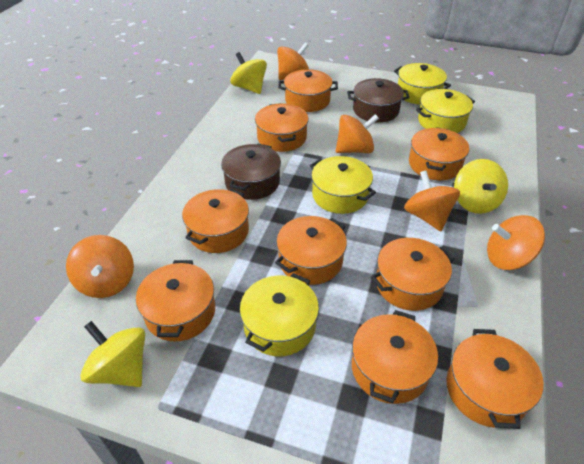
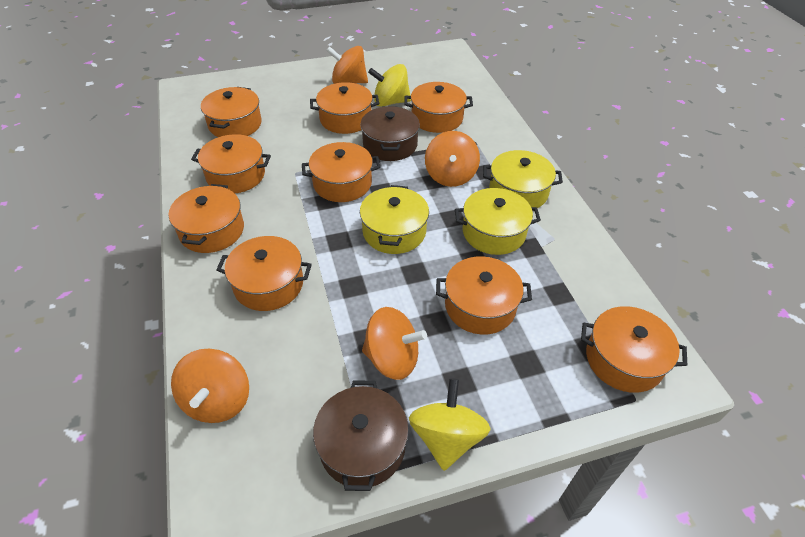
orange spinning top: 5 -> 4
yellow pot: 4 -> 3
yellow spinning top: 3 -> 2

